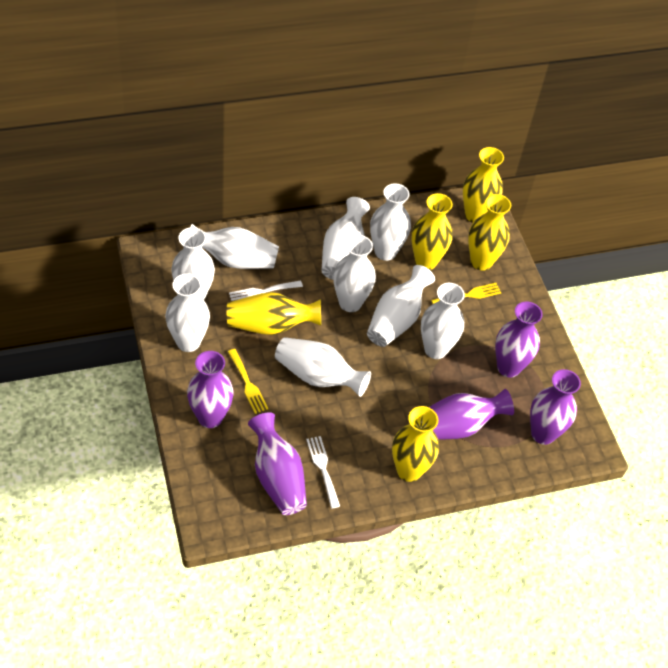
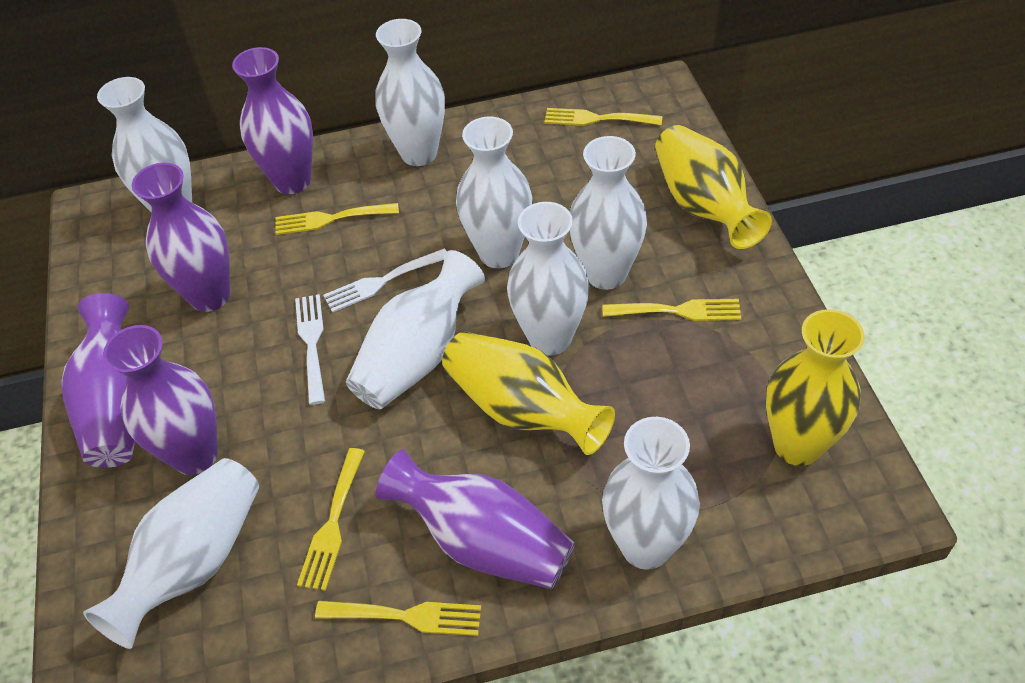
white vase: 9 -> 8
yellow fork: 2 -> 5
yellow vase: 5 -> 3

